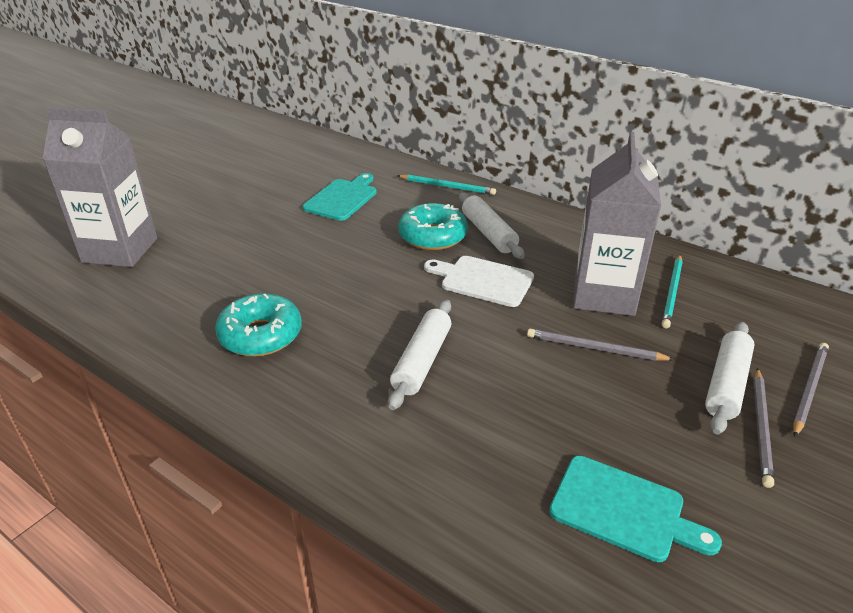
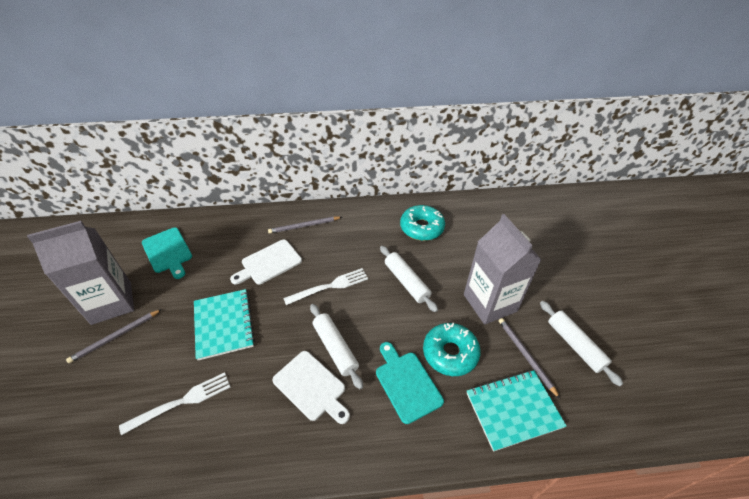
turquoise notebook: 0 -> 2
turquoise pencil: 2 -> 0
white cutting board: 1 -> 2
white fork: 0 -> 2

